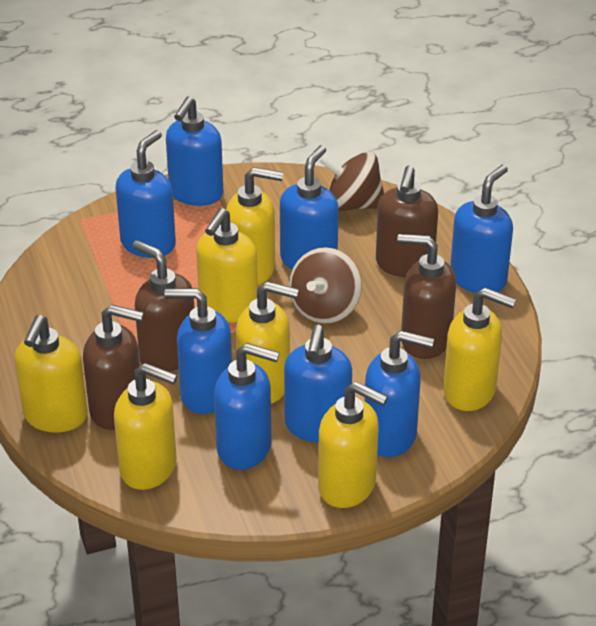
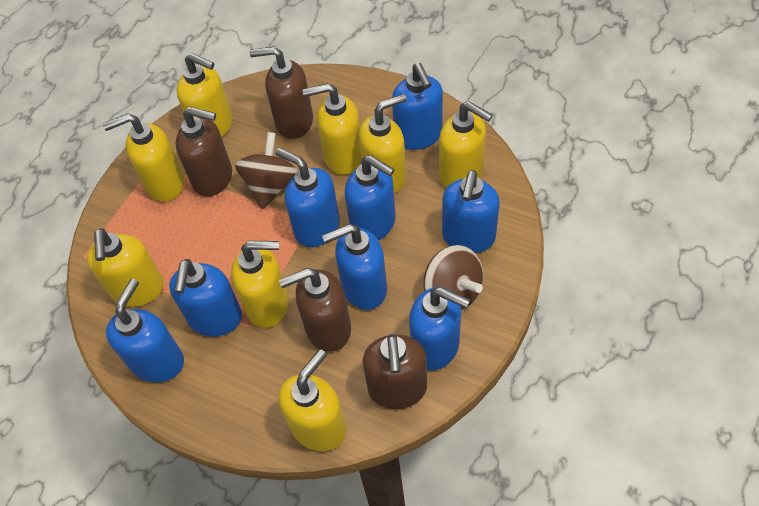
yellow soap dispenser: 7 -> 8

